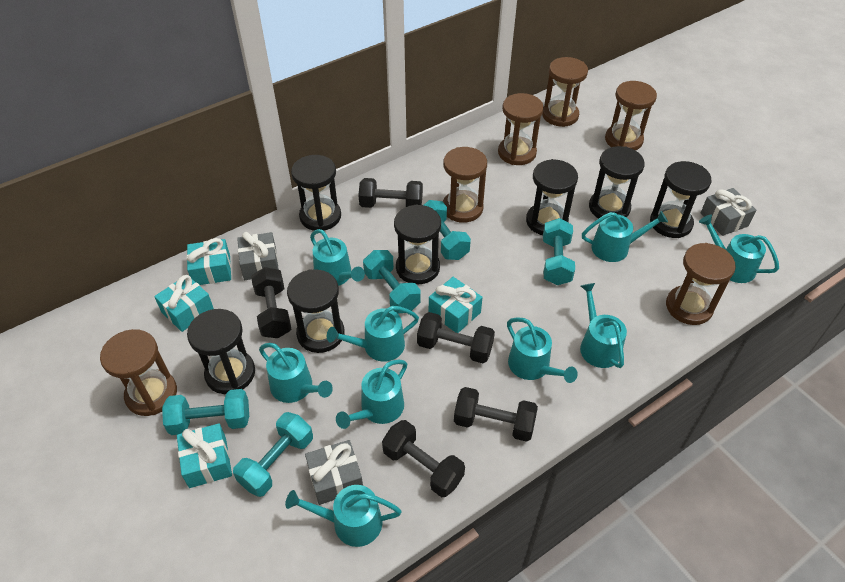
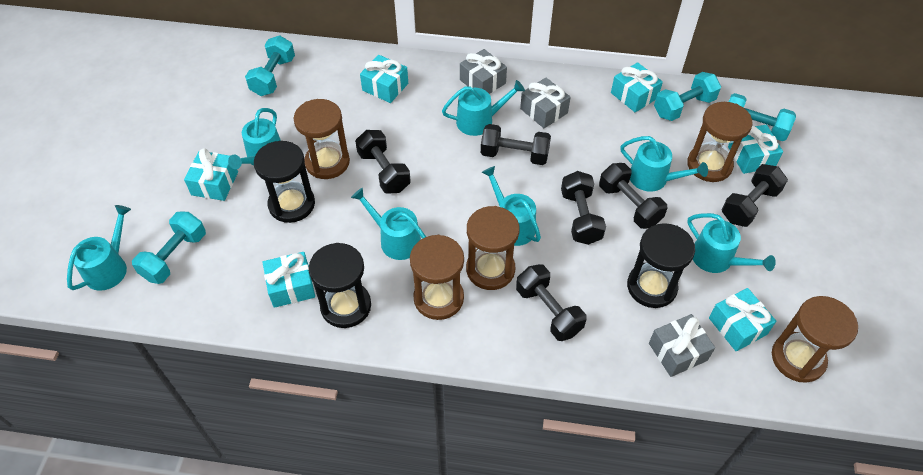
black dumbbell: 5 -> 6
black hourglass: 7 -> 3
brown hourglass: 6 -> 5
turquoise dumbbell: 5 -> 4
turquoise gift: 4 -> 6
turquoise watering can: 9 -> 7

